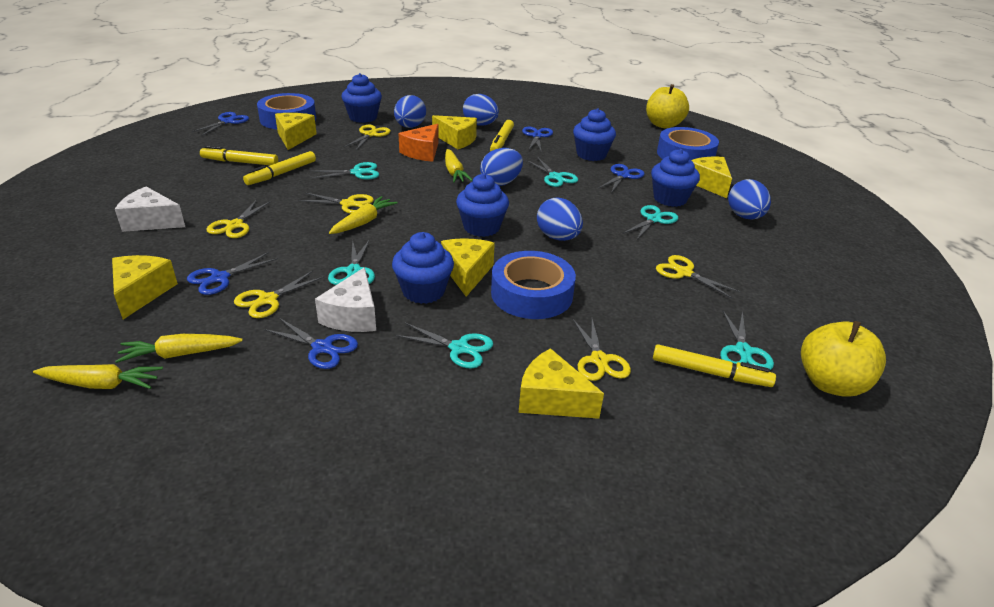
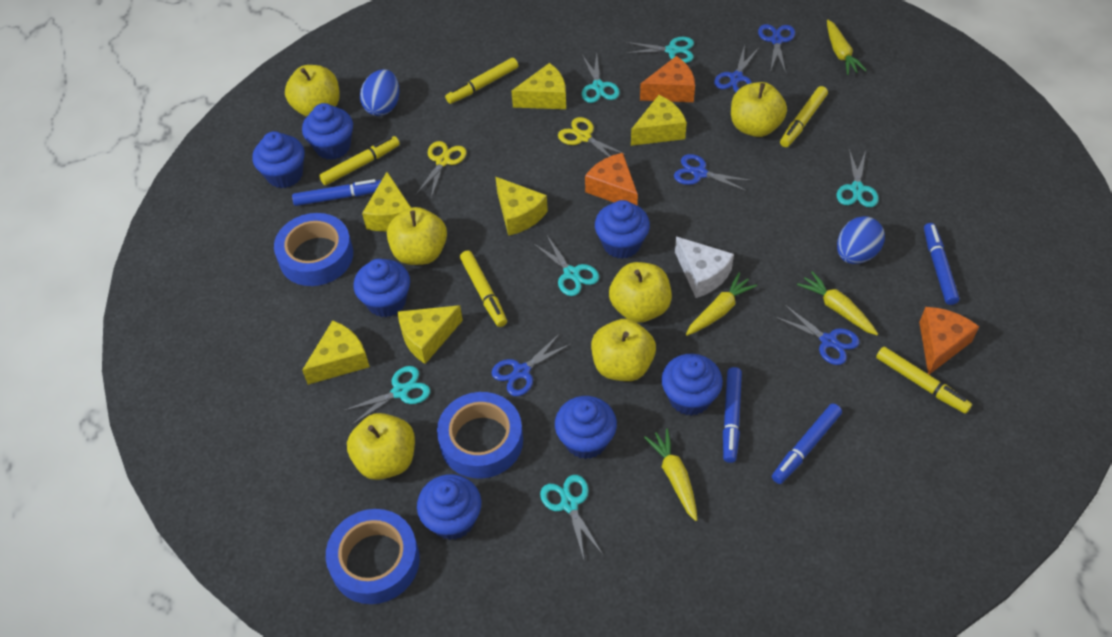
blue cupcake: 5 -> 7
blue egg: 5 -> 2
blue marker: 0 -> 4
orange cheese: 1 -> 3
white cheese: 2 -> 1
yellow apple: 2 -> 6
yellow marker: 4 -> 5
yellow scissors: 6 -> 2

